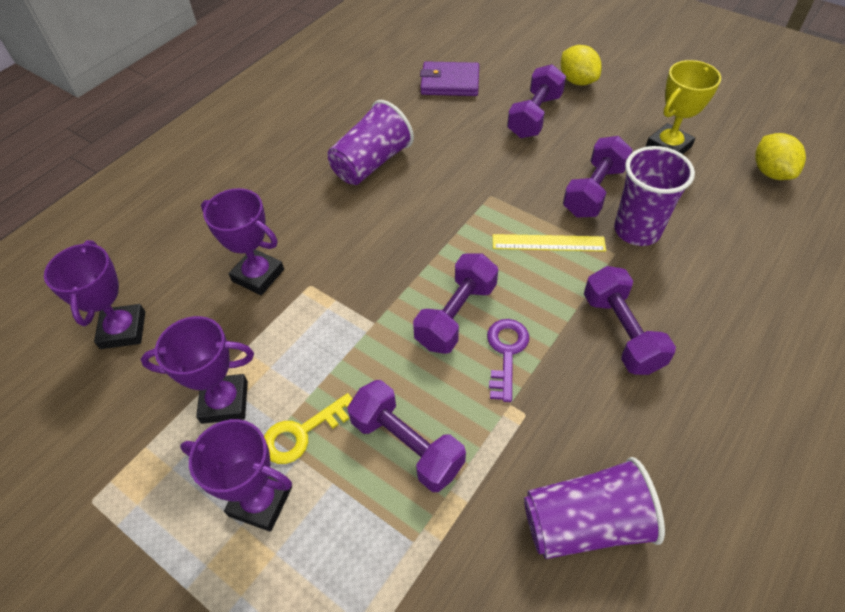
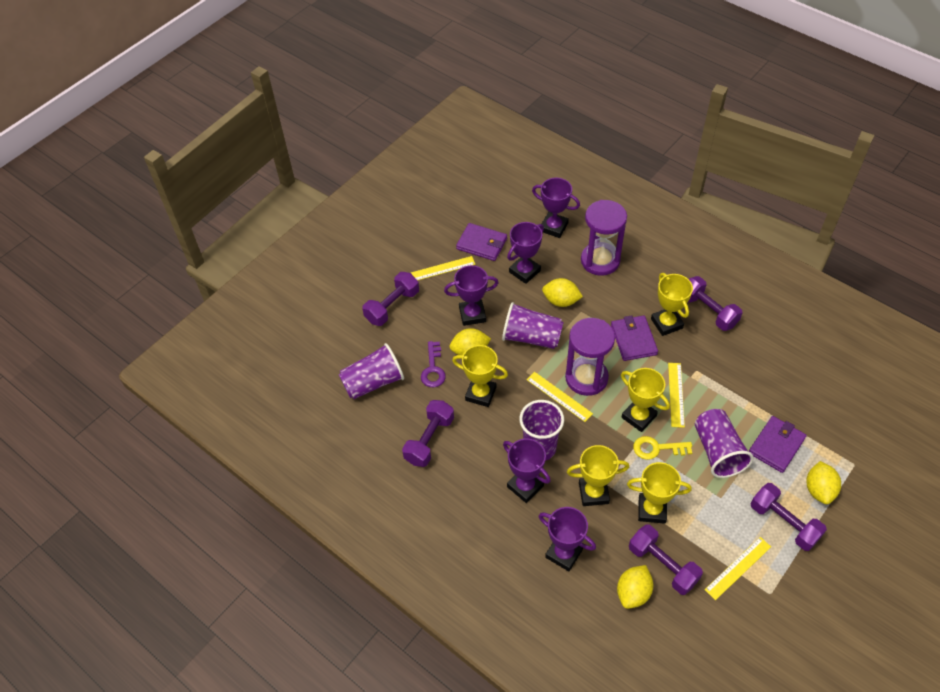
purple cup: 3 -> 4
purple hourglass: 0 -> 2
purple trophy: 4 -> 5
purple wallet: 1 -> 3
yellow lemon: 2 -> 4
yellow ruler: 1 -> 4
yellow trophy: 1 -> 5

